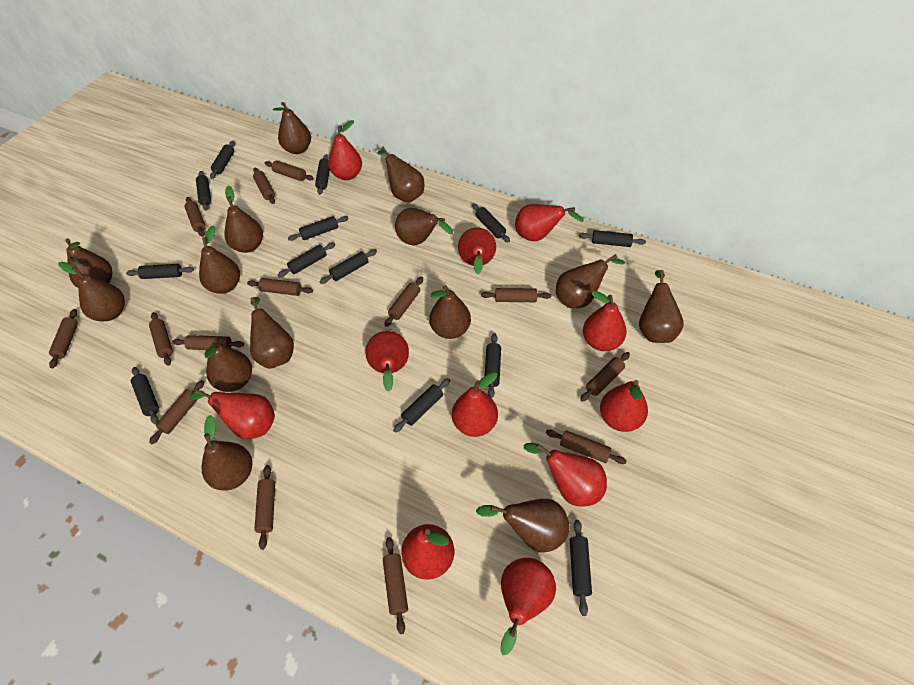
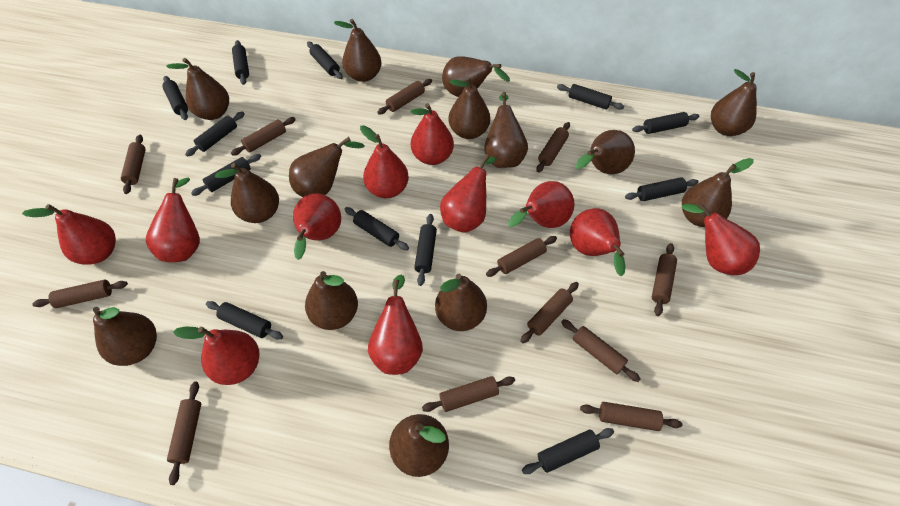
black rolling pin: 13 -> 12
brown rolling pin: 14 -> 12

